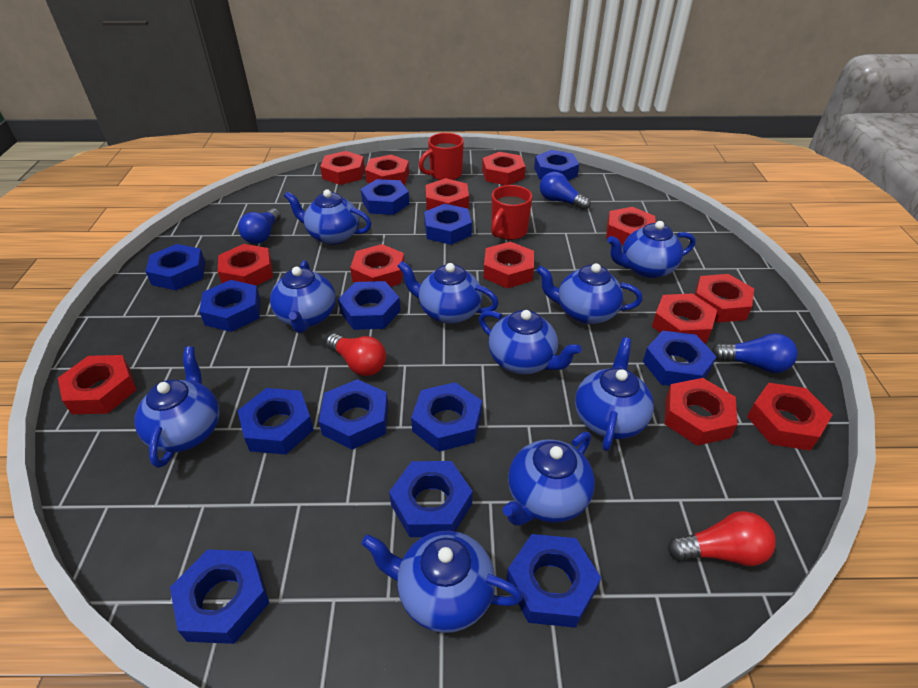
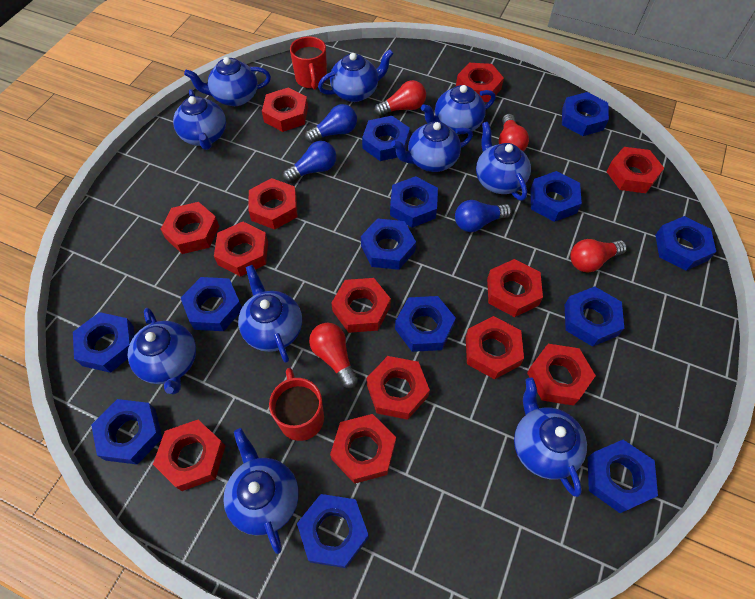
red light bulb: 2 -> 4

